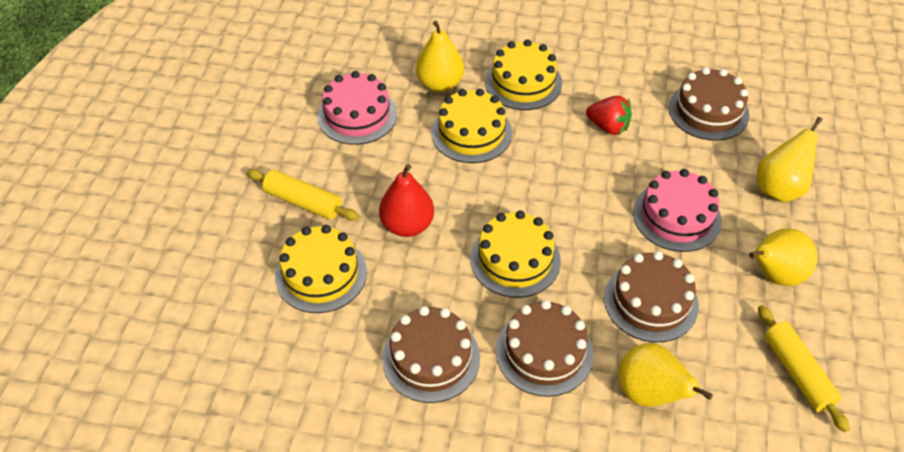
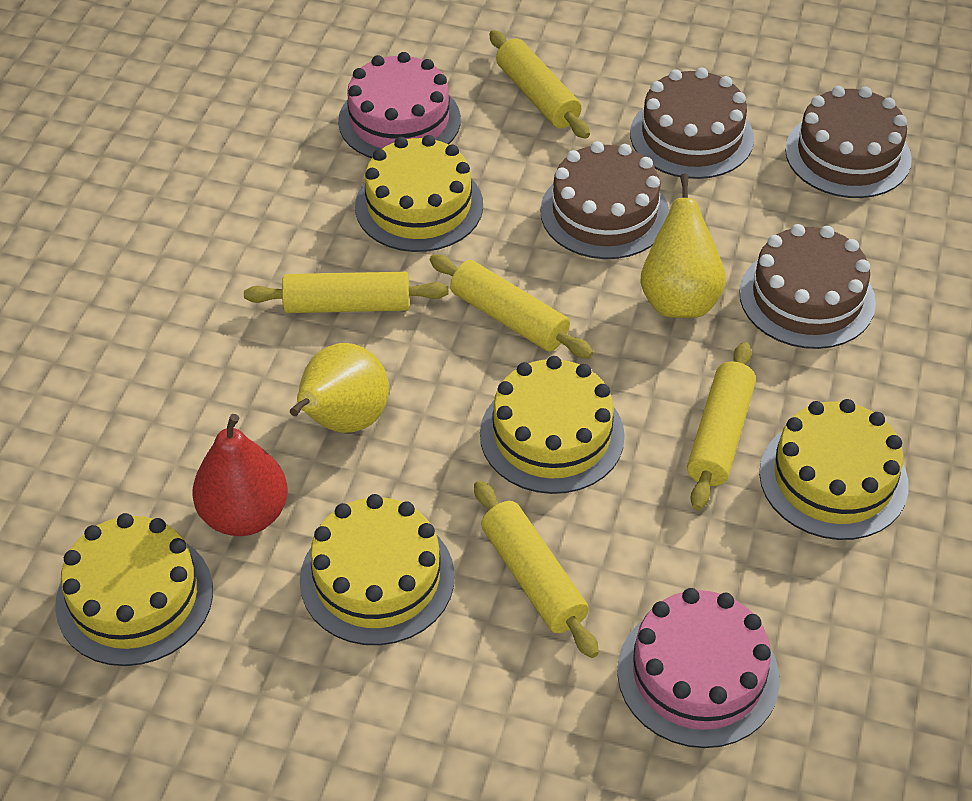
red strawberry: 1 -> 0
yellow cake: 4 -> 5
yellow pear: 4 -> 2
yellow rolling pin: 2 -> 5

